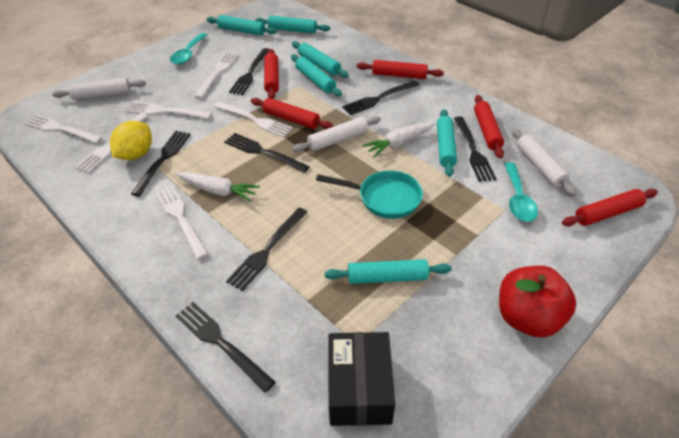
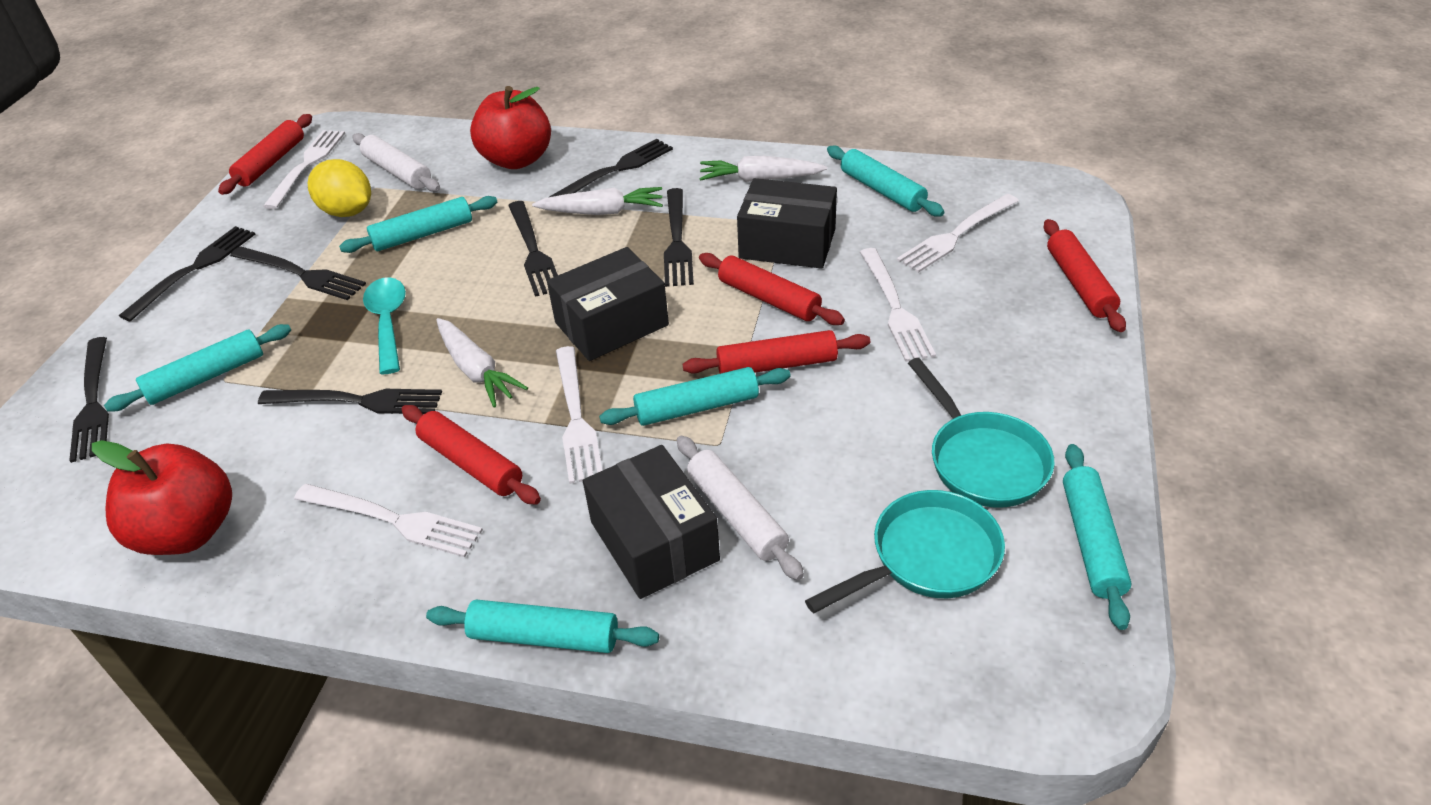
black box: 1 -> 3
red apple: 1 -> 2
turquoise pan: 1 -> 2
turquoise spoon: 2 -> 1
white carrot: 2 -> 3
white fork: 6 -> 5
white rolling pin: 3 -> 2

